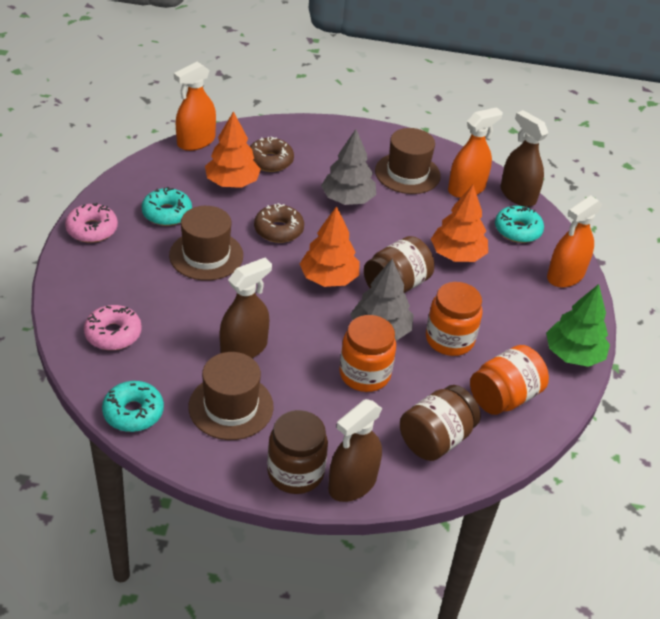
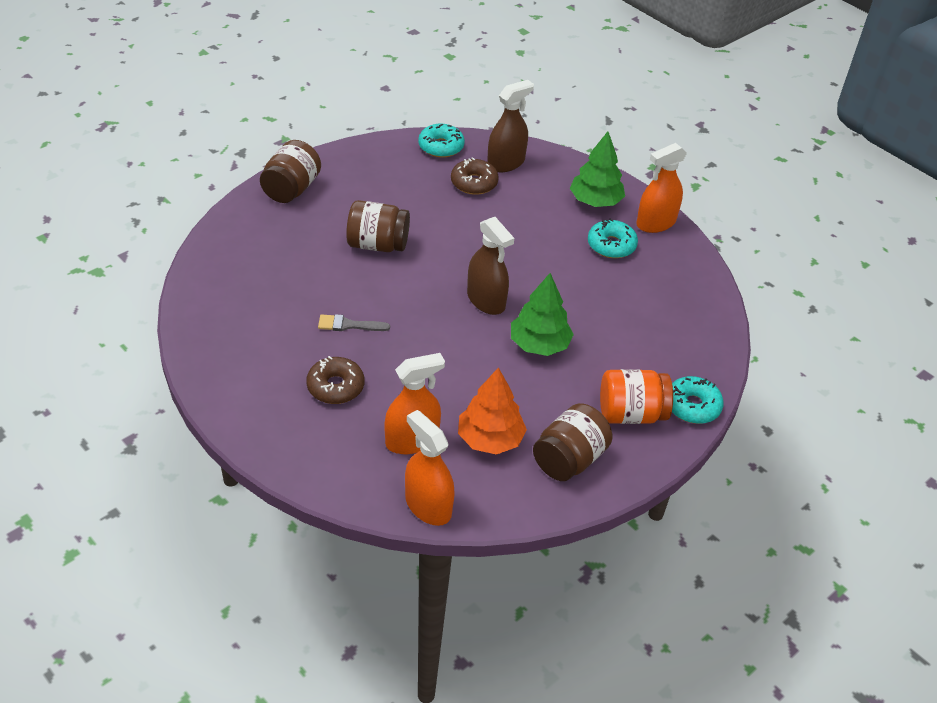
brown hat: 3 -> 0
brown spray bottle: 3 -> 2
green tree: 1 -> 2
grey brush: 0 -> 1
grey tree: 2 -> 0
orange jar: 3 -> 1
orange tree: 3 -> 1
pink donut: 2 -> 0

